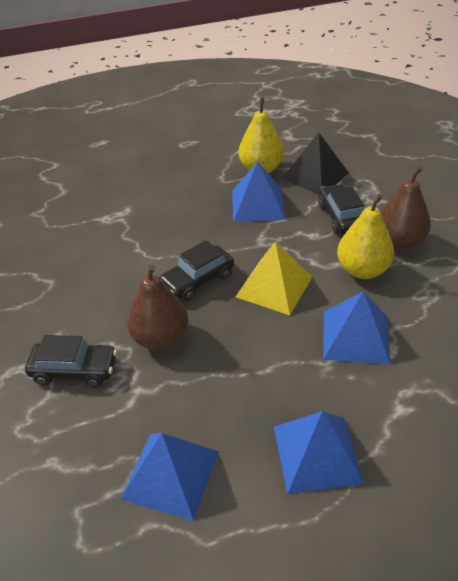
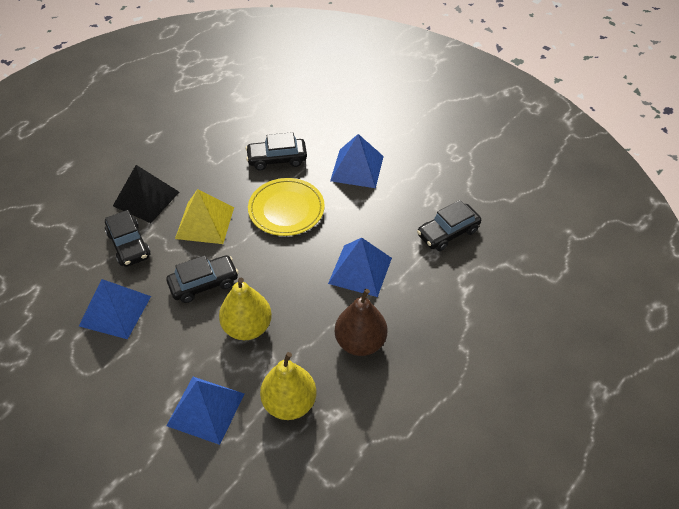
black car: 3 -> 4
brown pear: 2 -> 1
yellow plate: 0 -> 1

